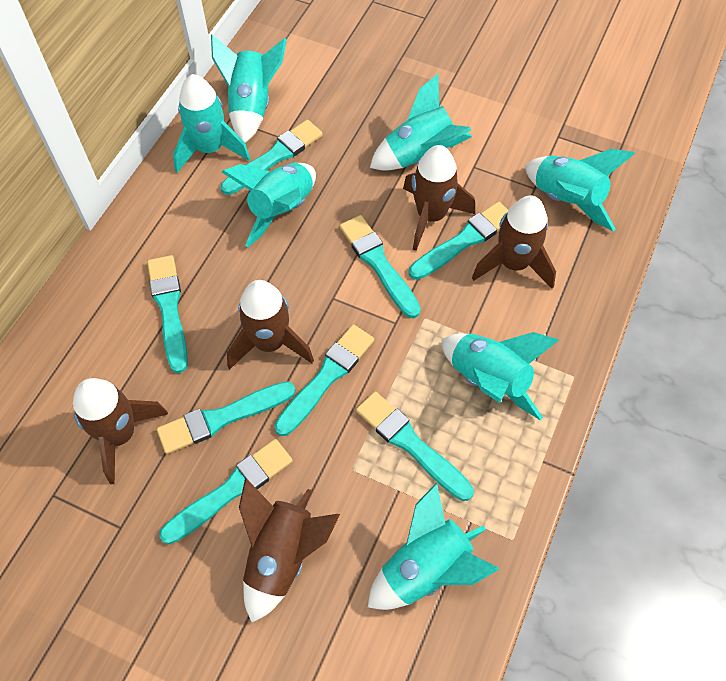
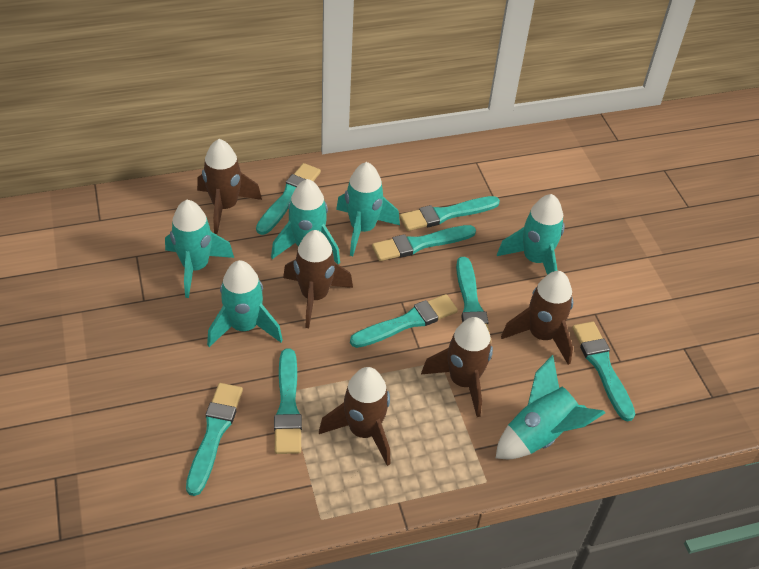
turquoise rocket: 7 -> 6

